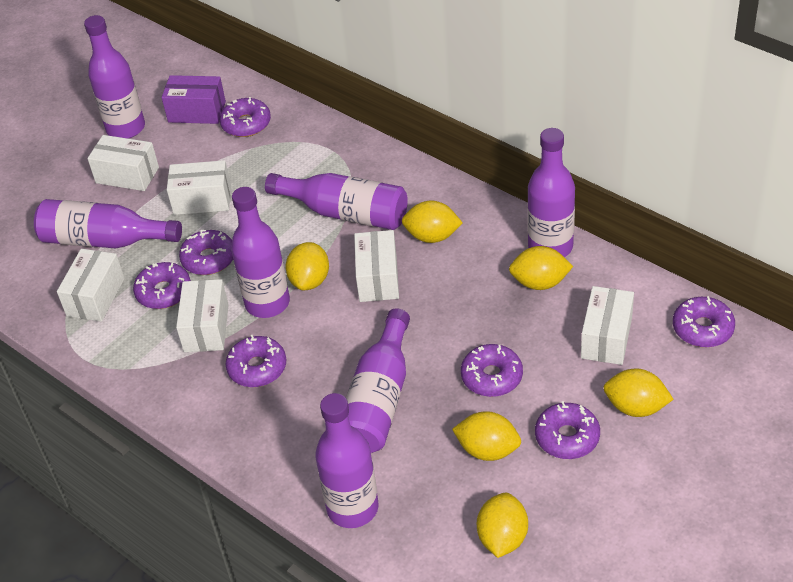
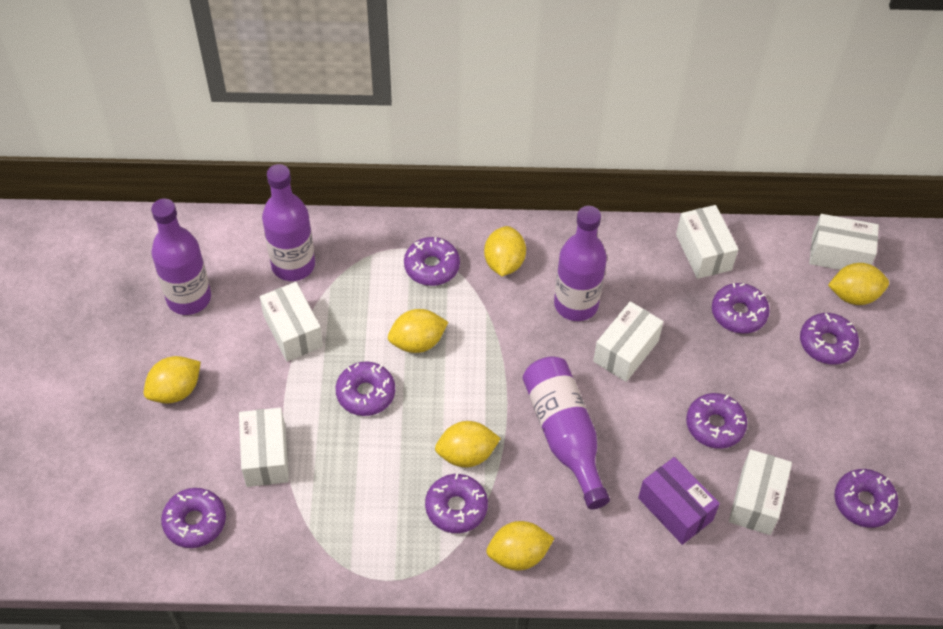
purple bottle: 7 -> 4
purple donut: 7 -> 8

